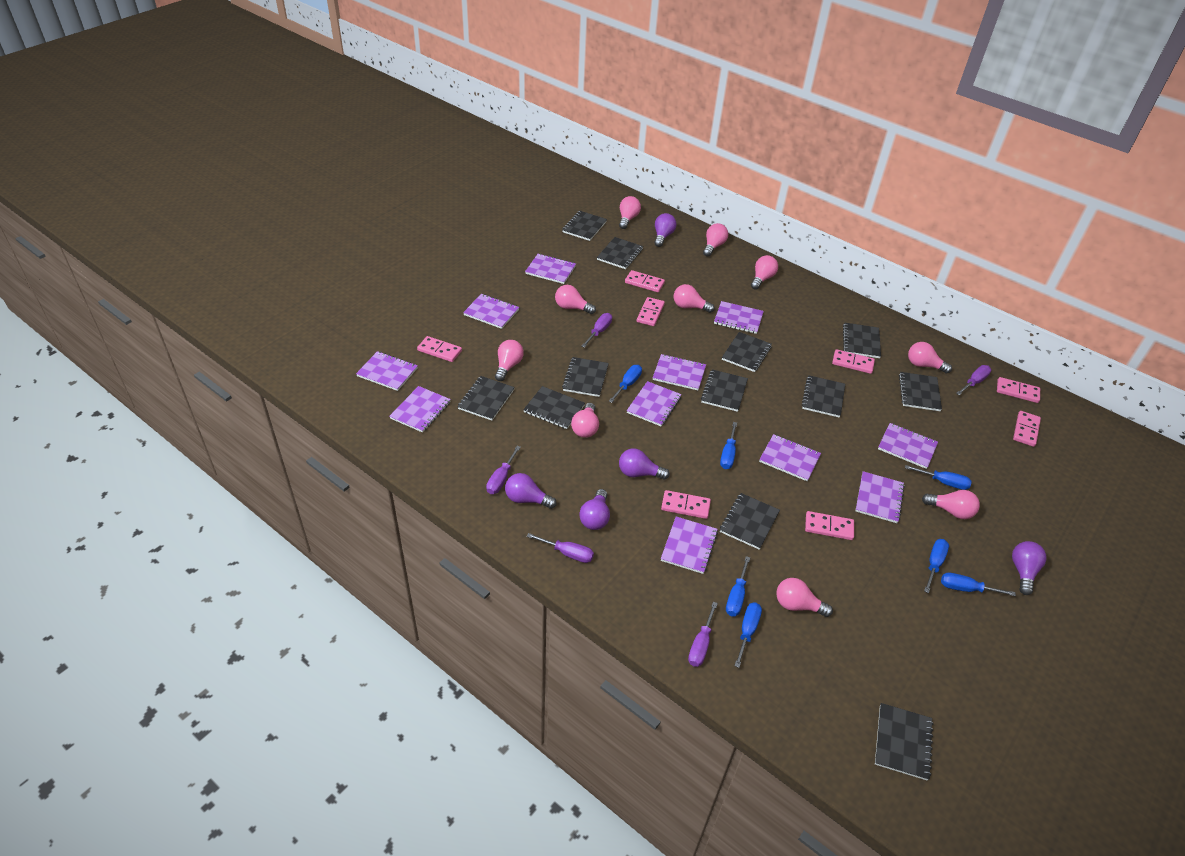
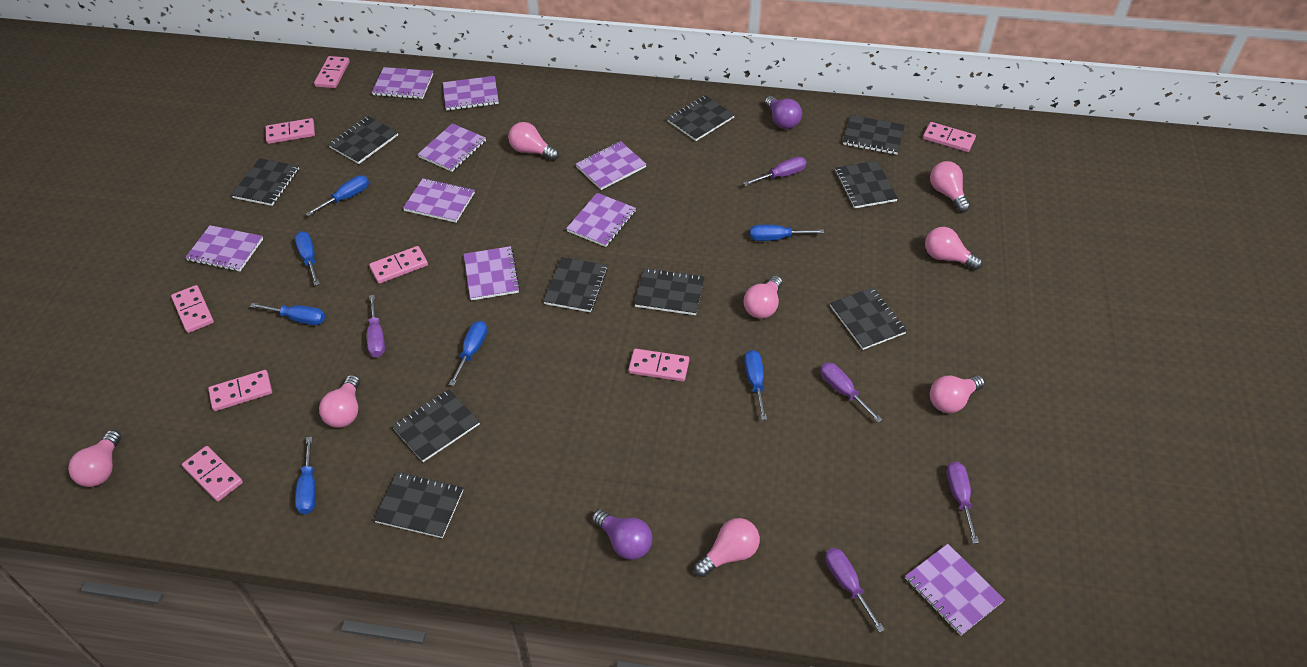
black notebook: 12 -> 10
pink light bulb: 10 -> 8
purple light bulb: 5 -> 2
purple notebook: 11 -> 9

